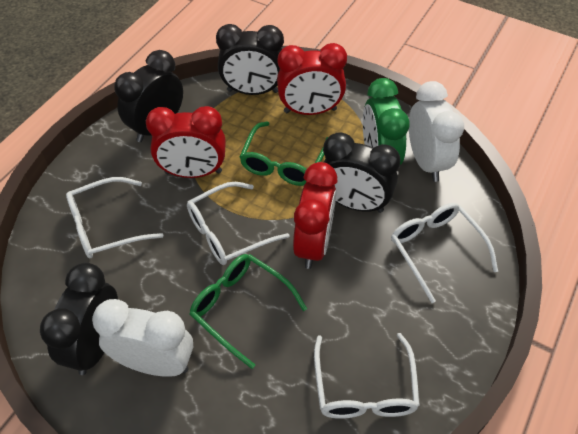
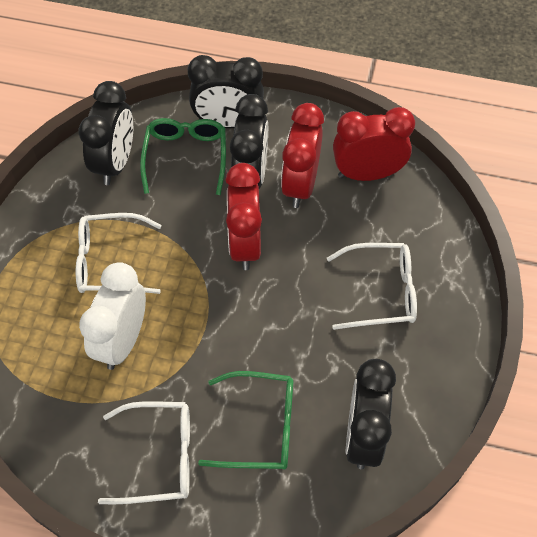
green clock: 1 -> 0
white clock: 2 -> 1
white glasses: 4 -> 3

